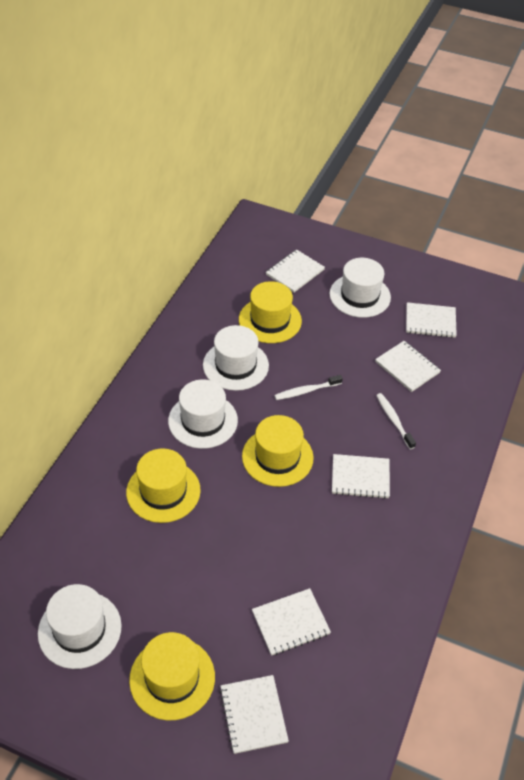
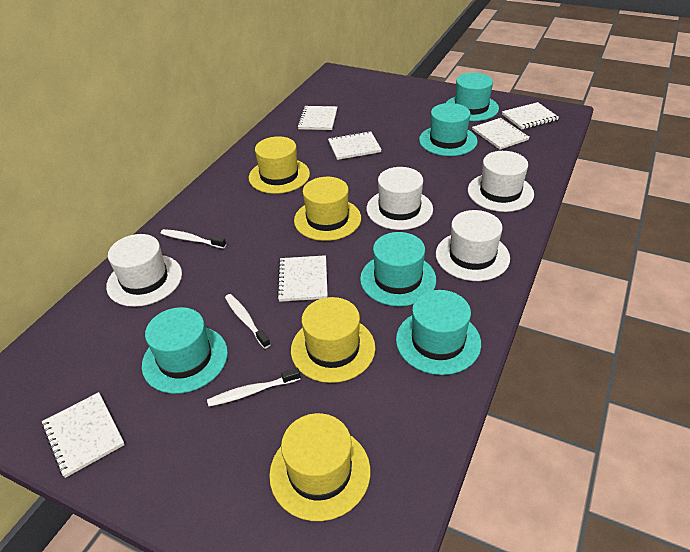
turquoise hat: 0 -> 5
white toothbrush: 2 -> 3

